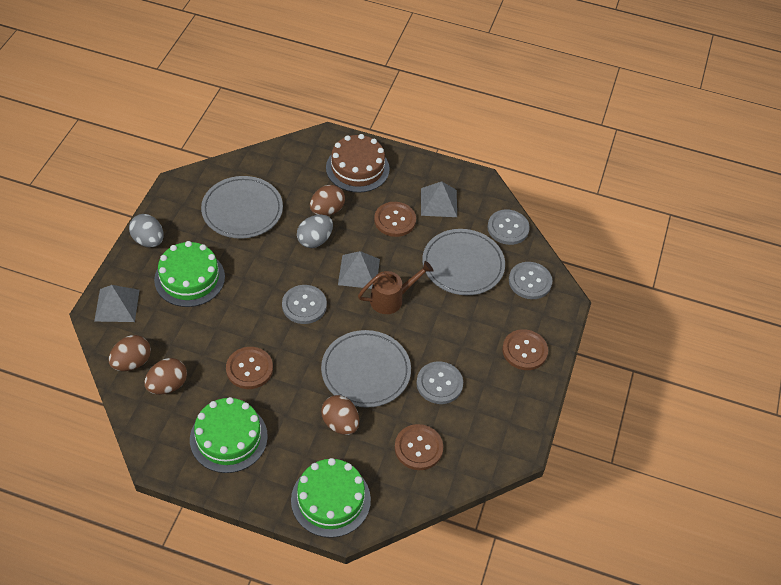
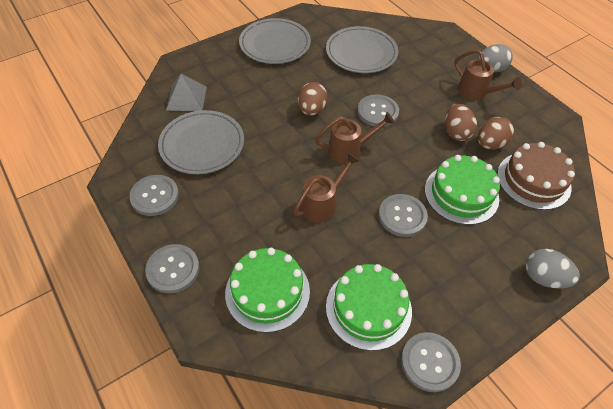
brown button: 4 -> 0
brown egg: 4 -> 3
brown watering can: 1 -> 3
grey button: 4 -> 5
grey pyramid: 3 -> 1

